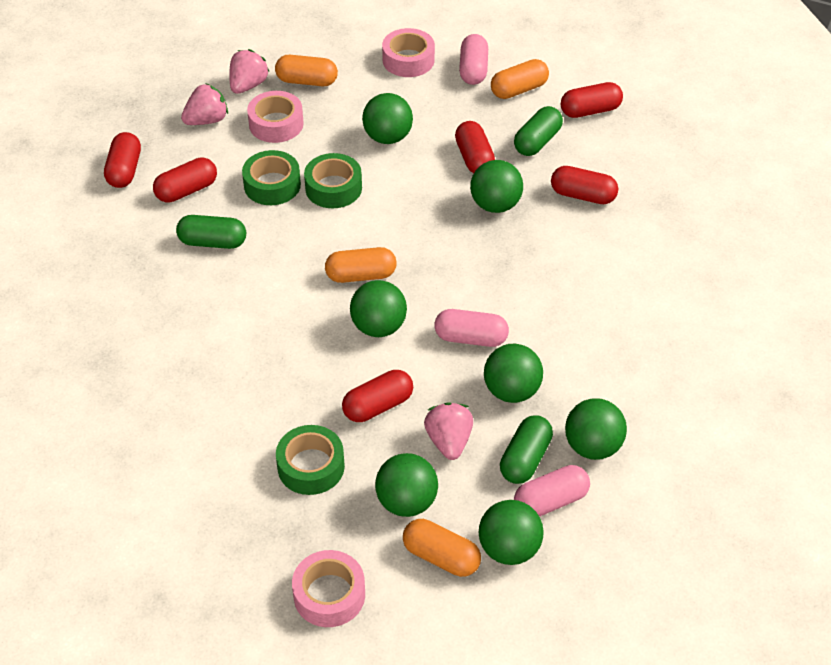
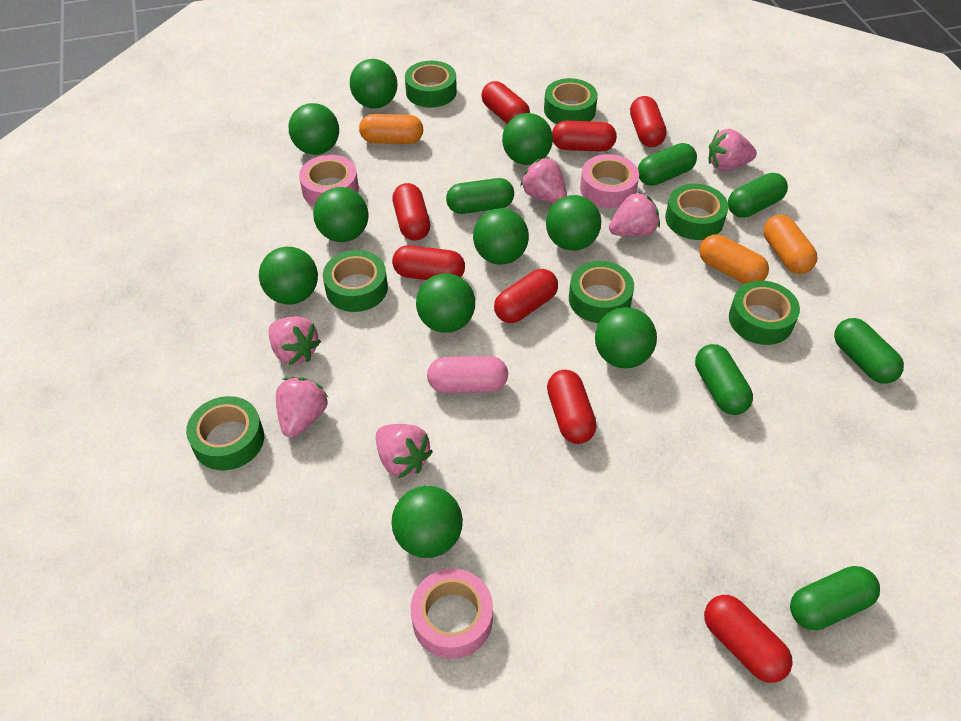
green ball: 7 -> 10
green capsule: 3 -> 6
green tape: 3 -> 7
orange capsule: 4 -> 3
pink capsule: 3 -> 1
pink strawberry: 3 -> 6
red capsule: 6 -> 8

